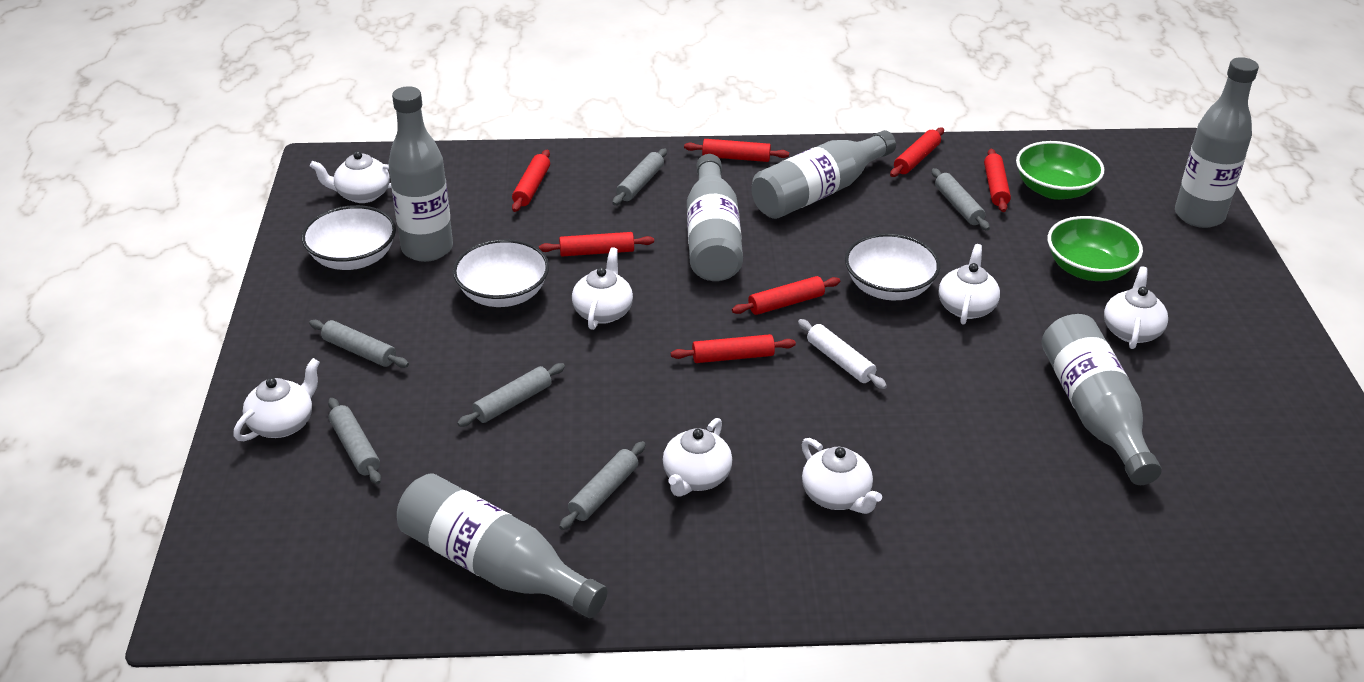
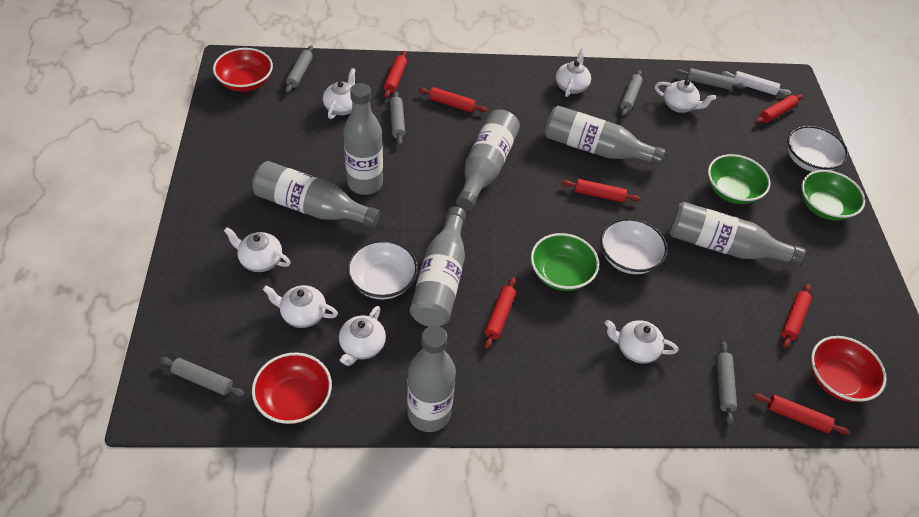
green bowl: 2 -> 3
grey bottle: 6 -> 7
red bowl: 0 -> 3

